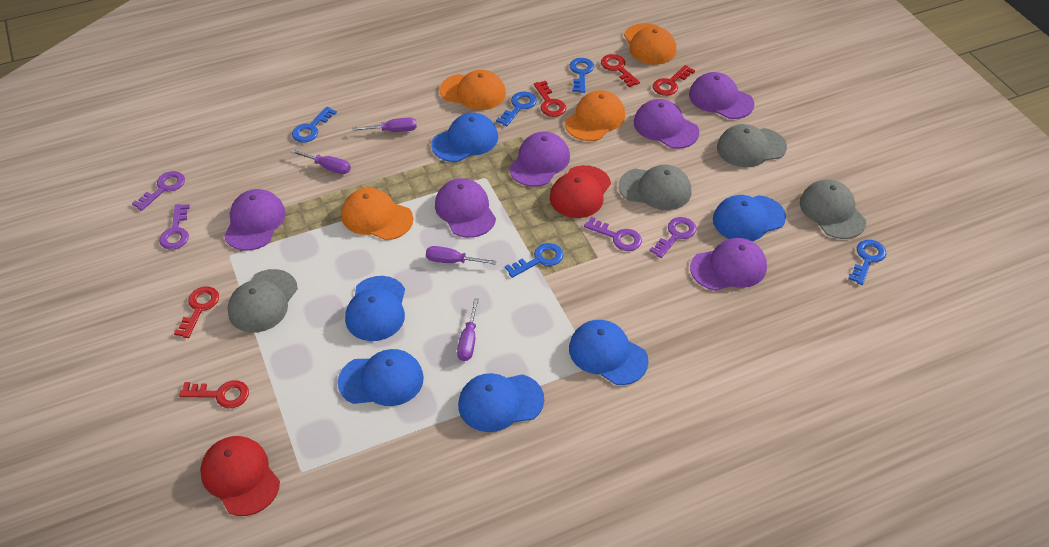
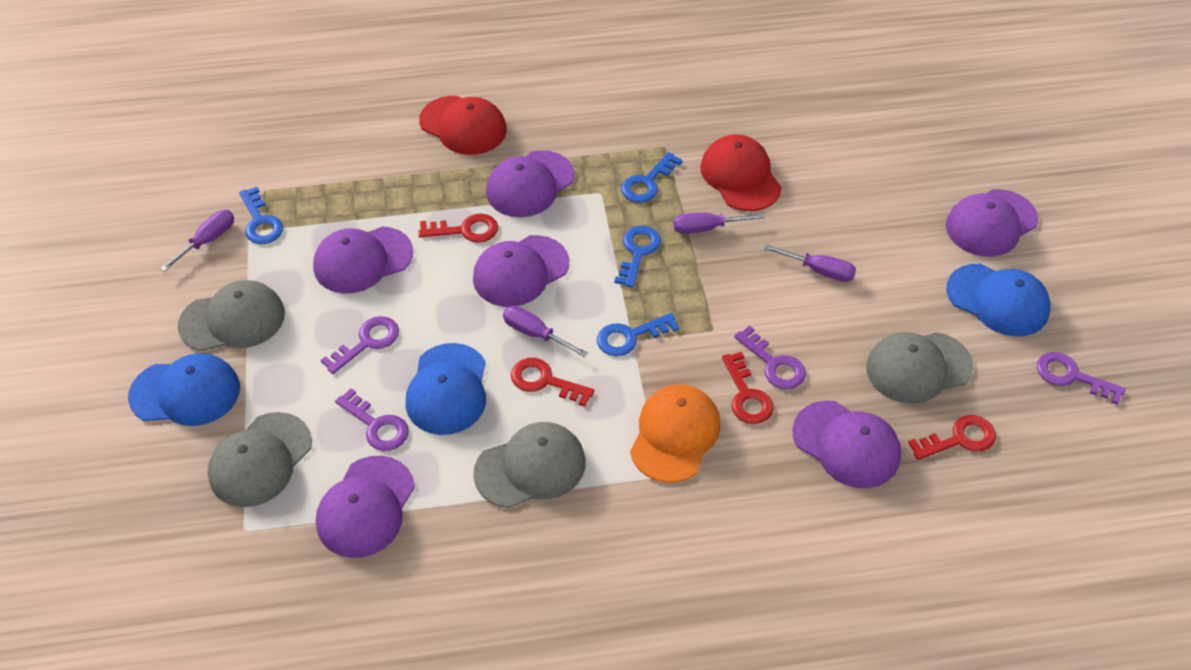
blue cap: 6 -> 3
blue key: 5 -> 4
orange cap: 4 -> 1
red key: 5 -> 4

